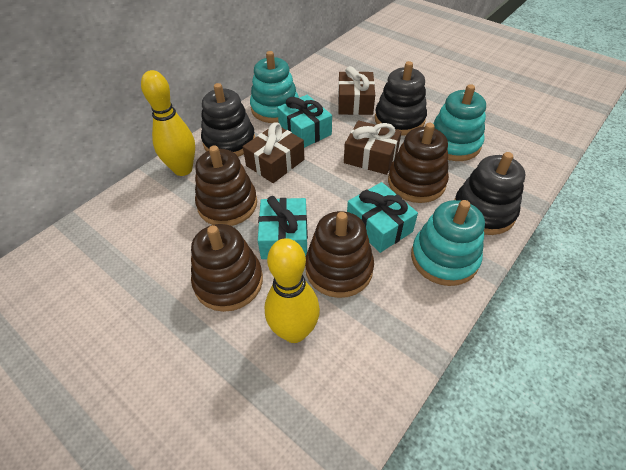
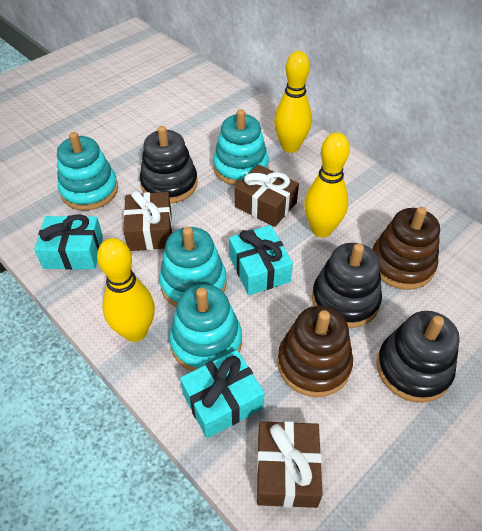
brown stacking toy: 4 -> 2
turquoise stacking toy: 3 -> 4
yellow bowling pin: 2 -> 3

